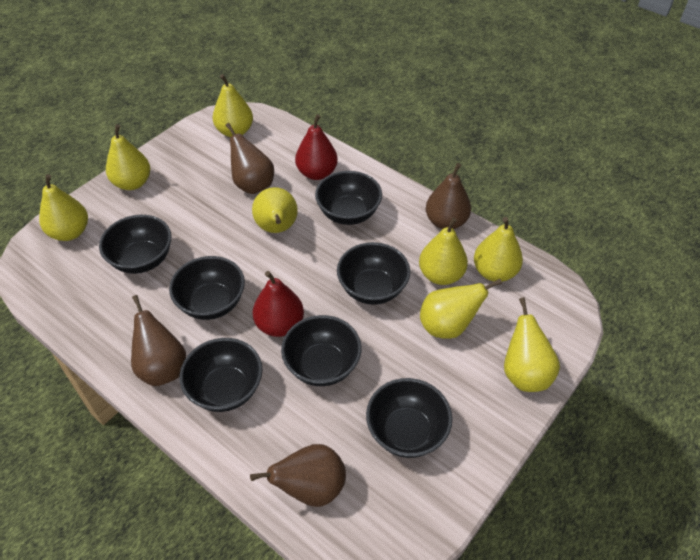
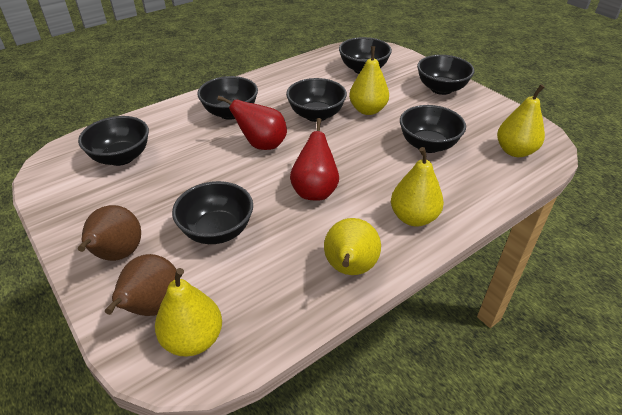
brown pear: 4 -> 2
yellow pear: 8 -> 5

